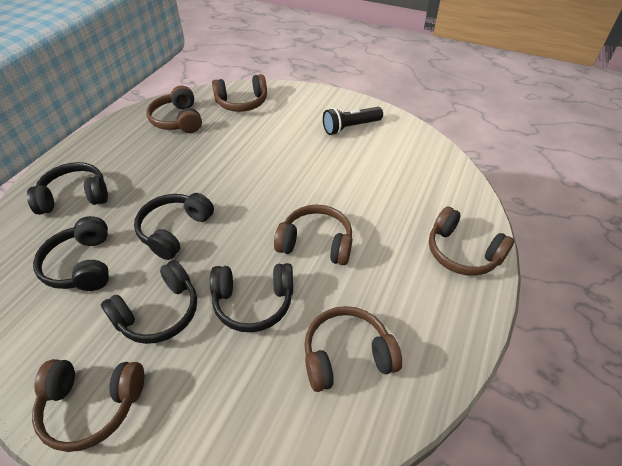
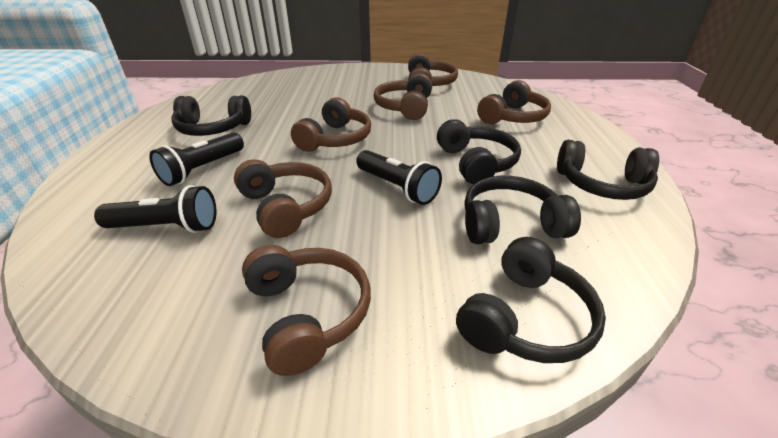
black flashlight: 1 -> 3

